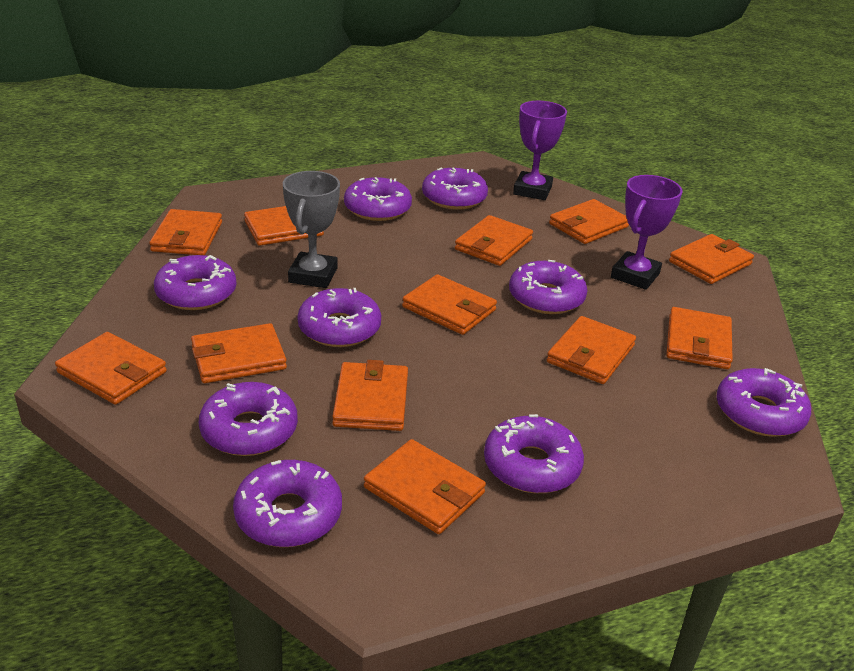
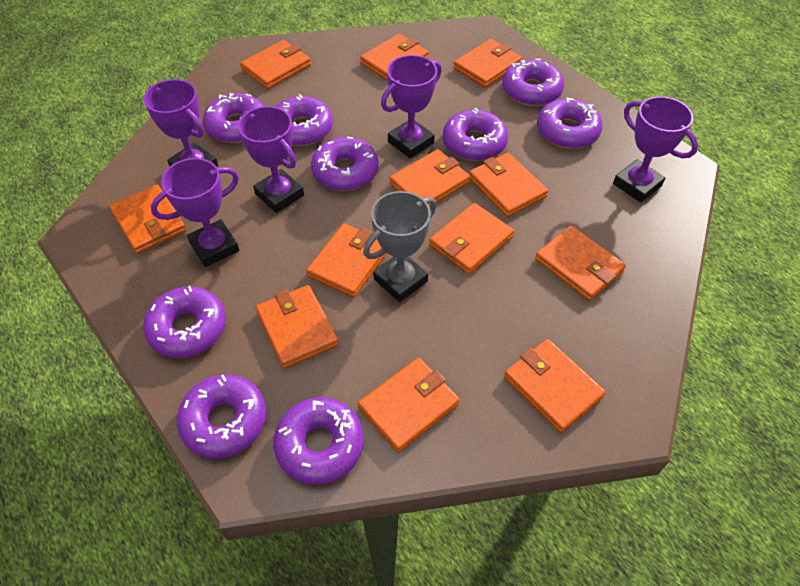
purple trophy: 2 -> 5

